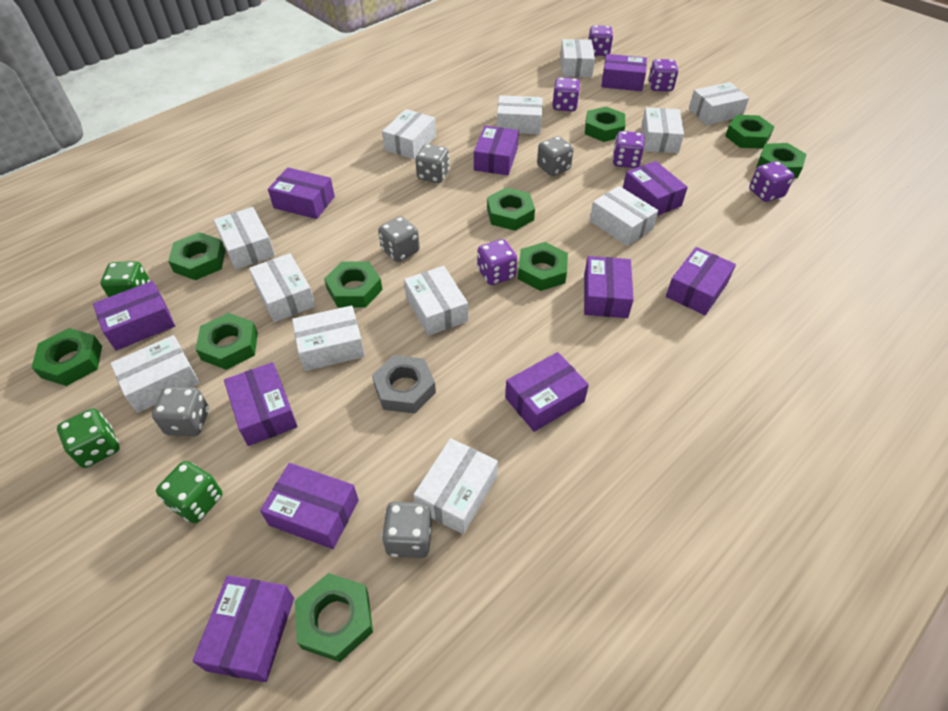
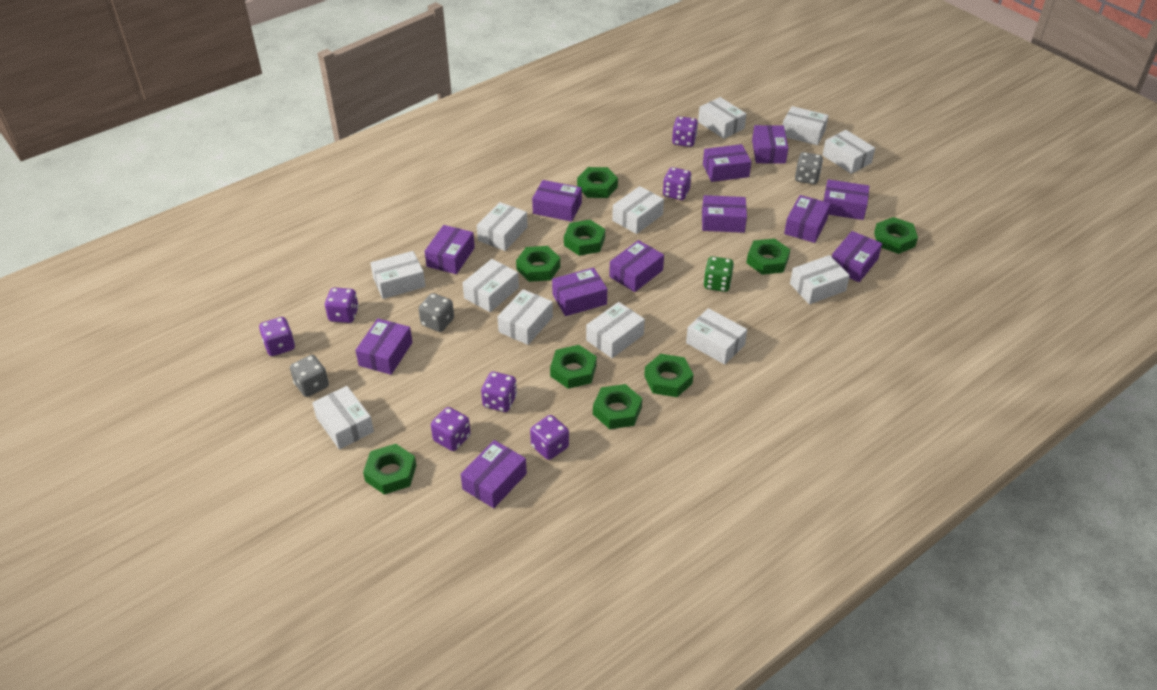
green dice: 3 -> 1
green nut: 10 -> 9
grey dice: 5 -> 3
grey nut: 1 -> 0
purple box: 11 -> 12
purple dice: 6 -> 7

